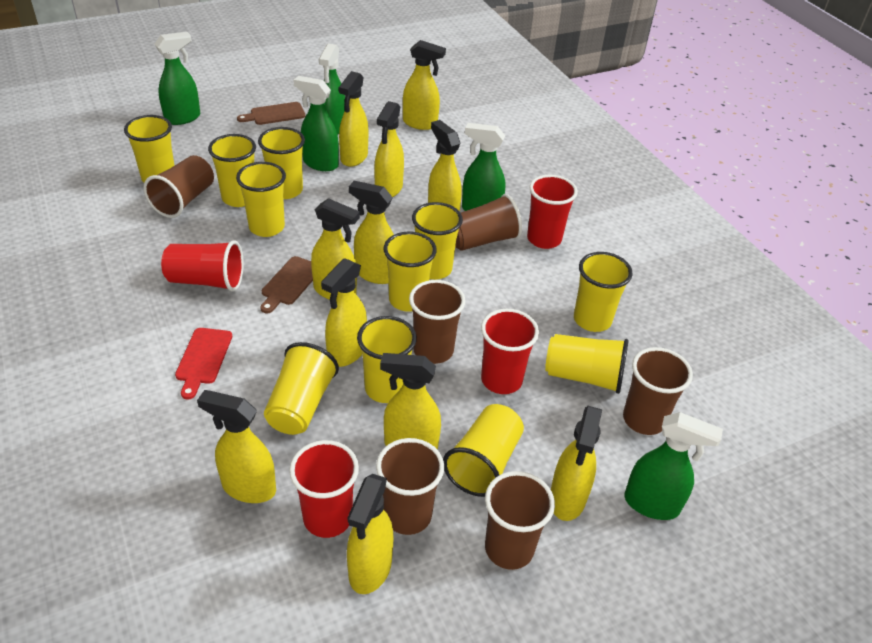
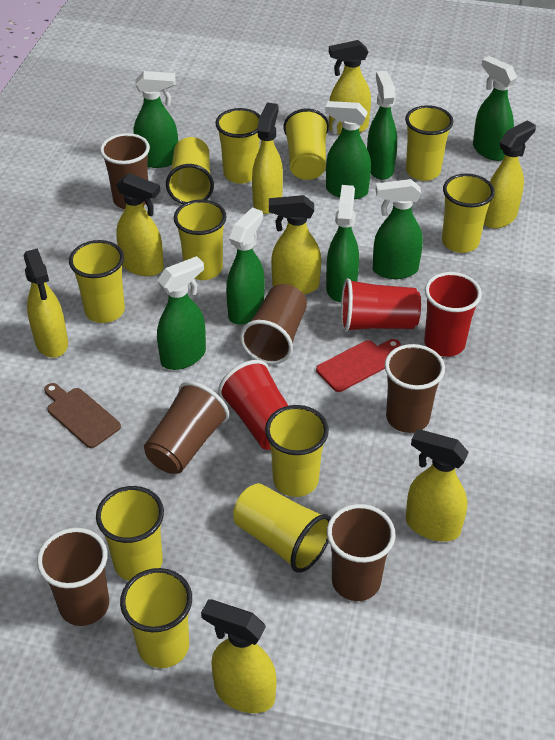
brown cutting board: 2 -> 1
green spray bottle: 5 -> 8
red cup: 4 -> 3
yellow spray bottle: 11 -> 8

